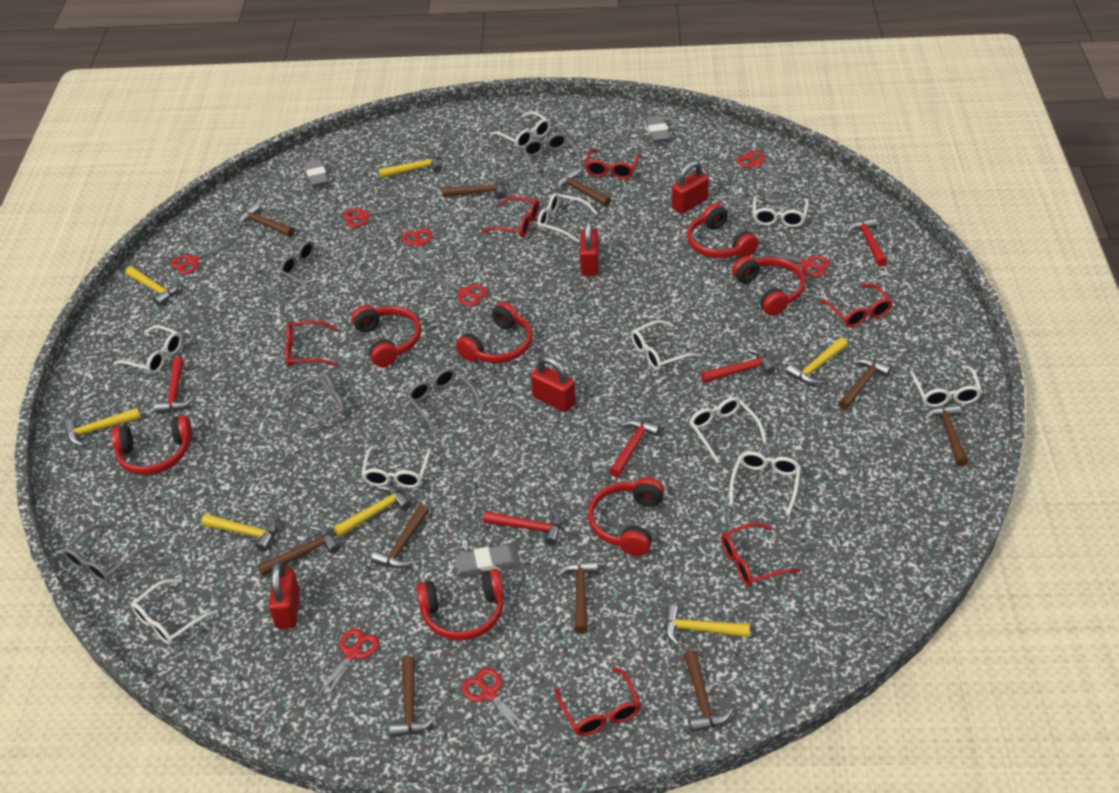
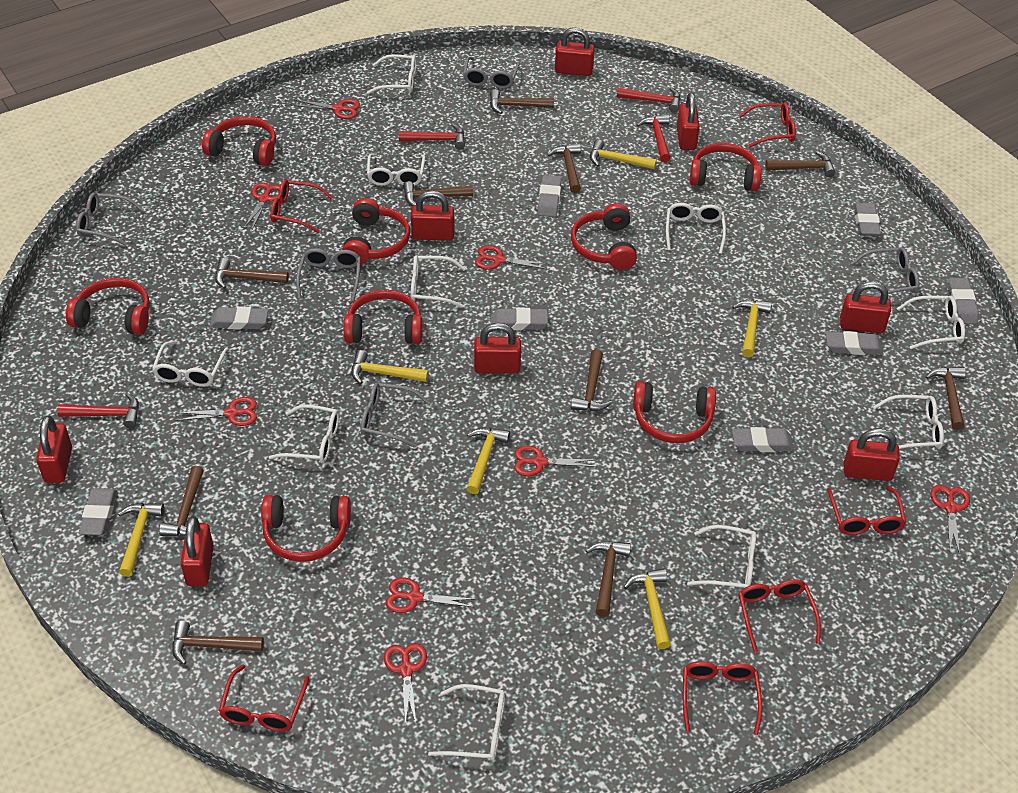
grey eraser: 3 -> 8
red hammer: 5 -> 4
red headphones: 7 -> 8
red padlock: 4 -> 8
yellow hammer: 7 -> 6

